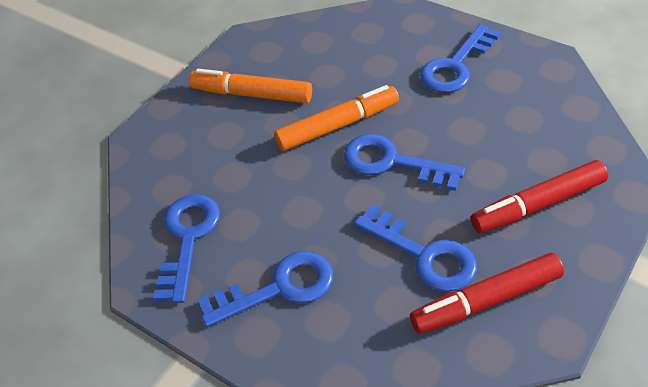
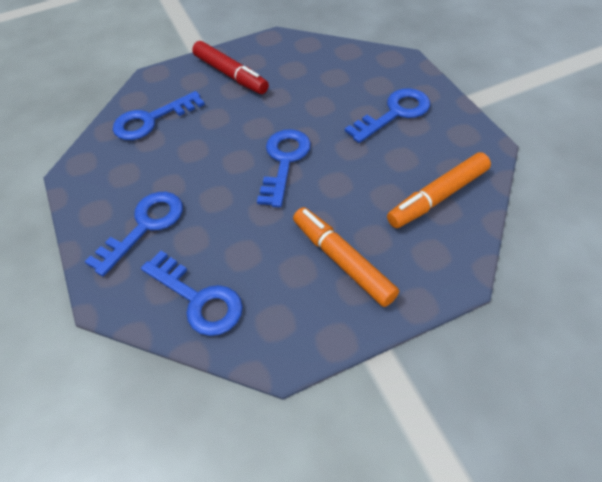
red marker: 2 -> 1

